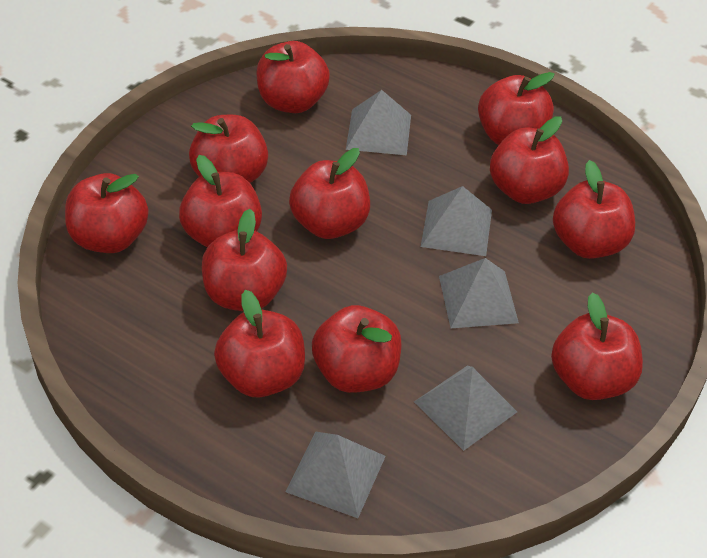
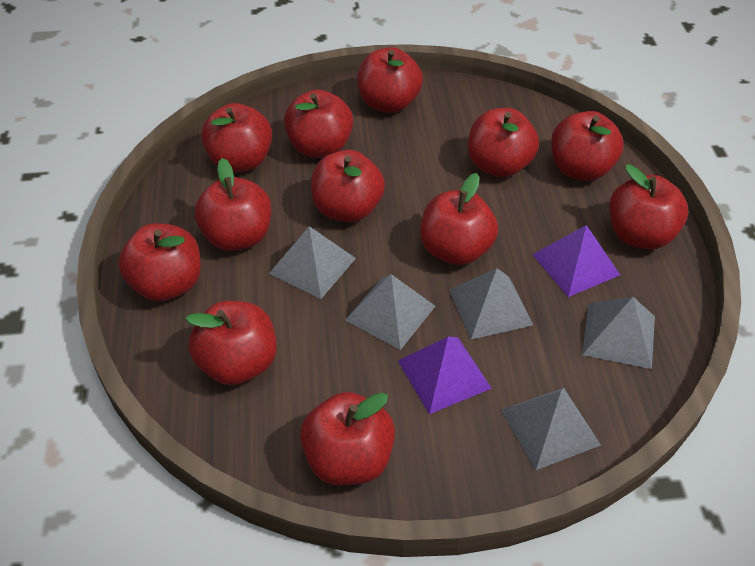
purple pyramid: 0 -> 2

